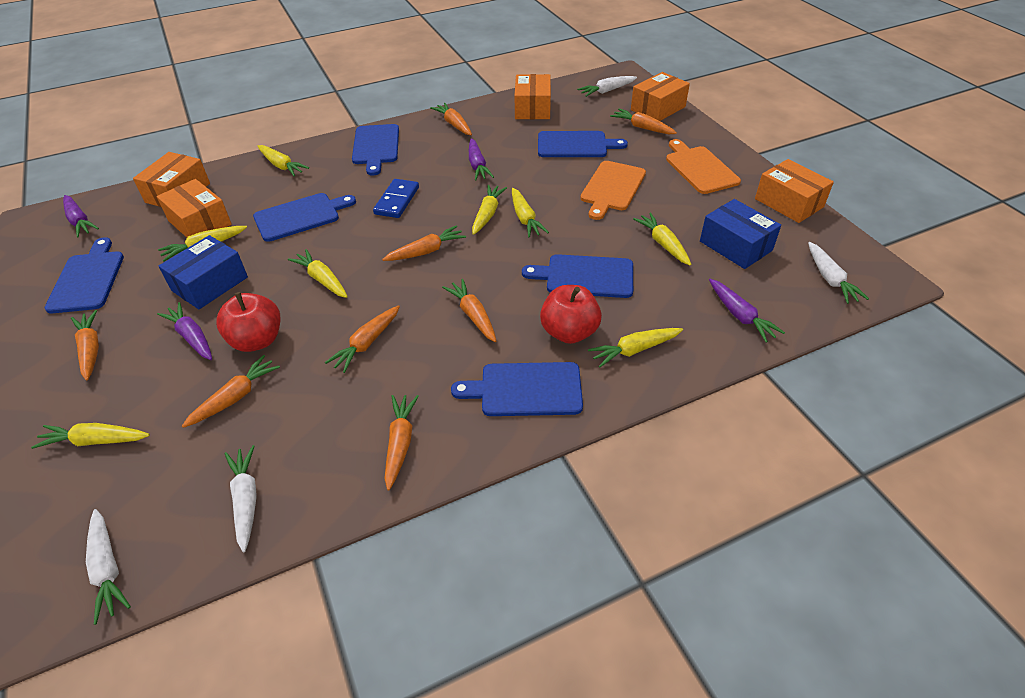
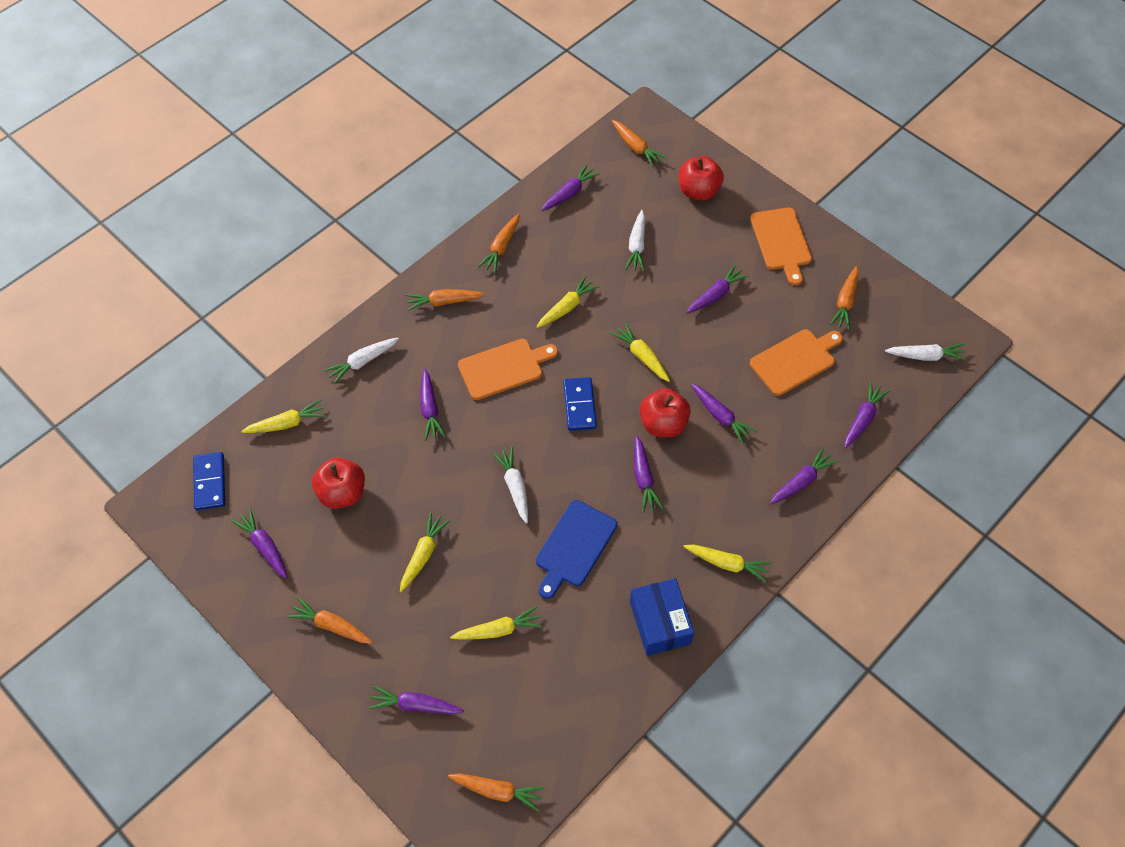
blue box: 2 -> 1
blue cutting board: 6 -> 1
blue domino: 1 -> 2
orange box: 5 -> 0
orange carrot: 8 -> 6
orange cutting board: 2 -> 3
purple carrot: 4 -> 9
red apple: 2 -> 3
yellow carrot: 8 -> 6

